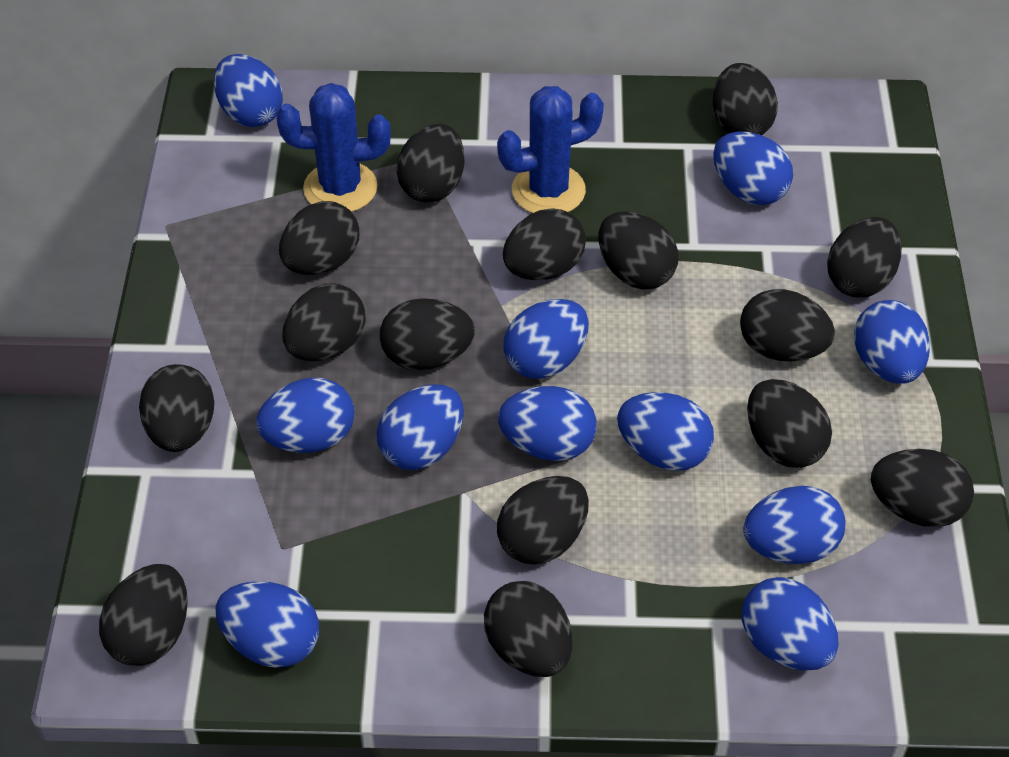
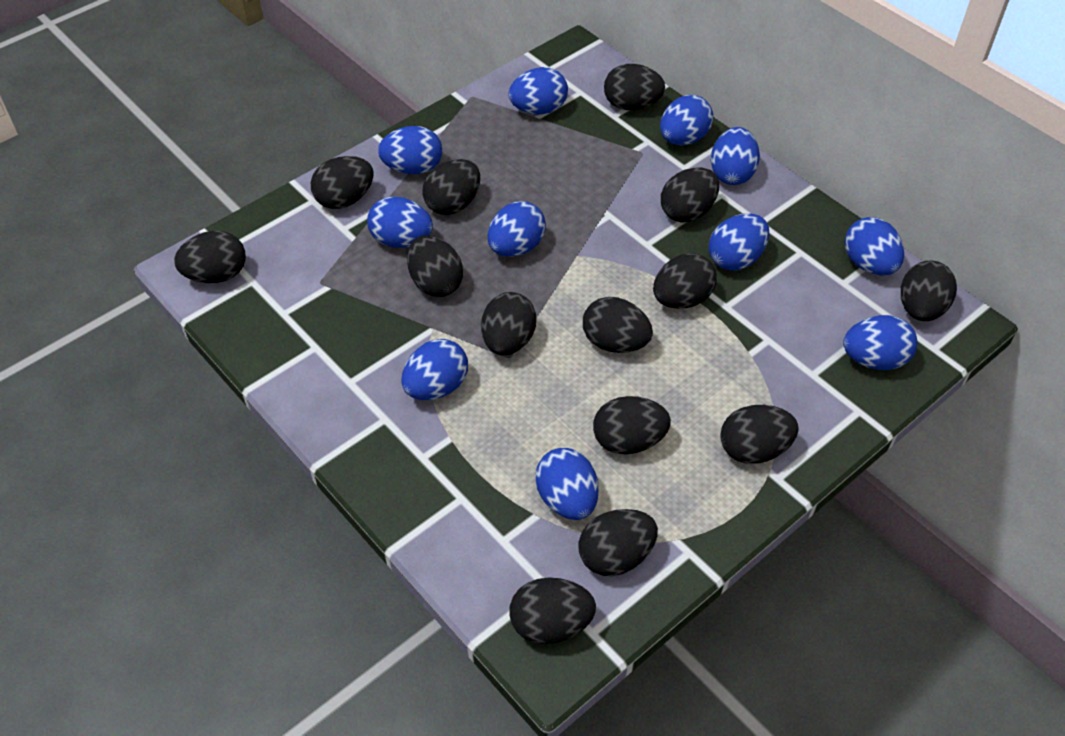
black egg: 15 -> 14
blue cactus: 2 -> 0

